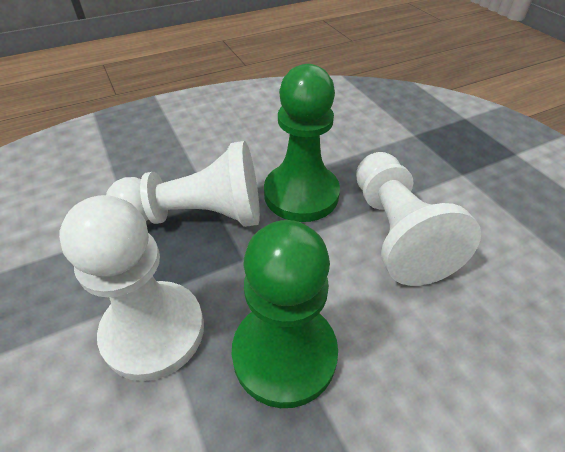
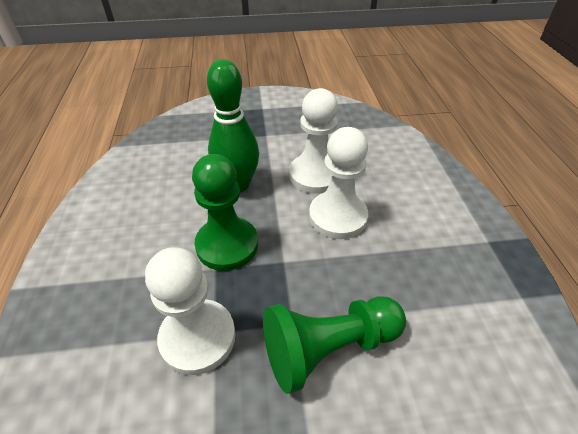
green bowling pin: 0 -> 1

